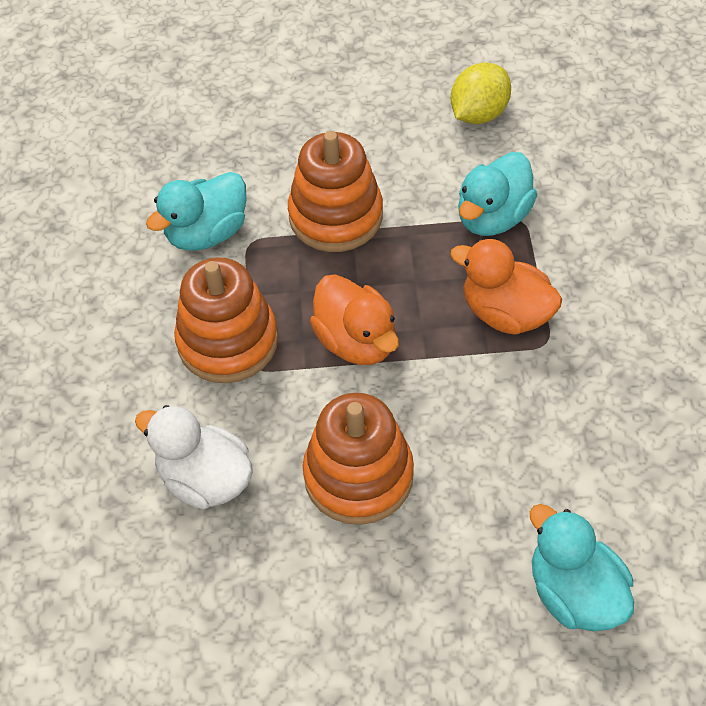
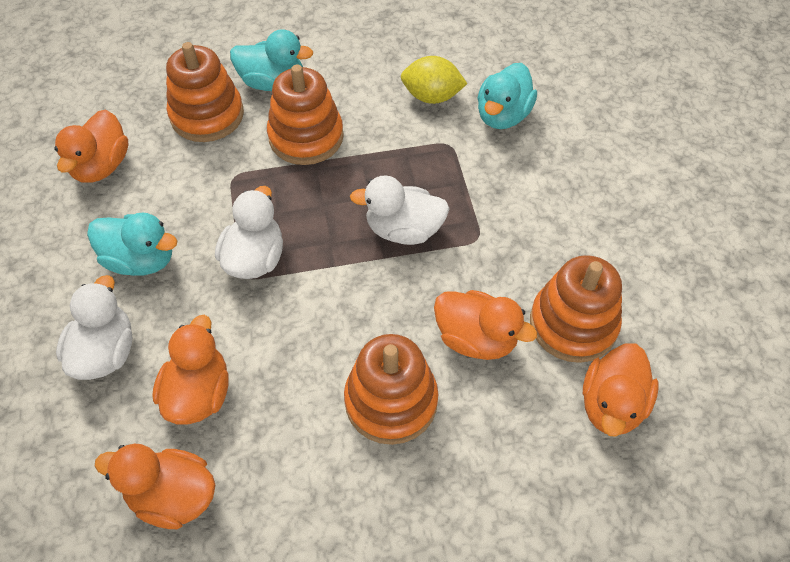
orange duck: 2 -> 5
orange stacking toy: 3 -> 4
white duck: 1 -> 3

